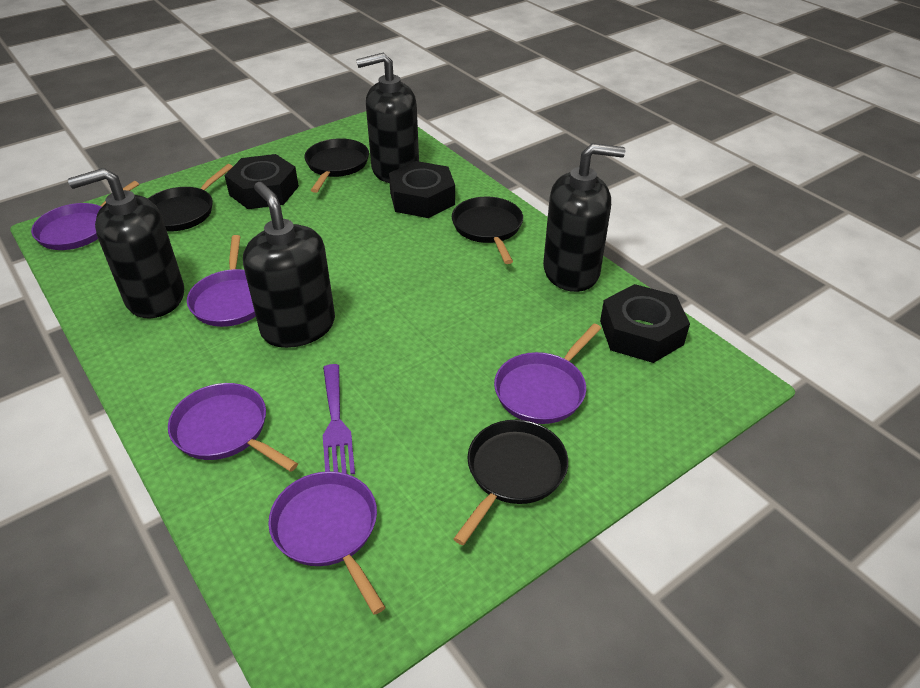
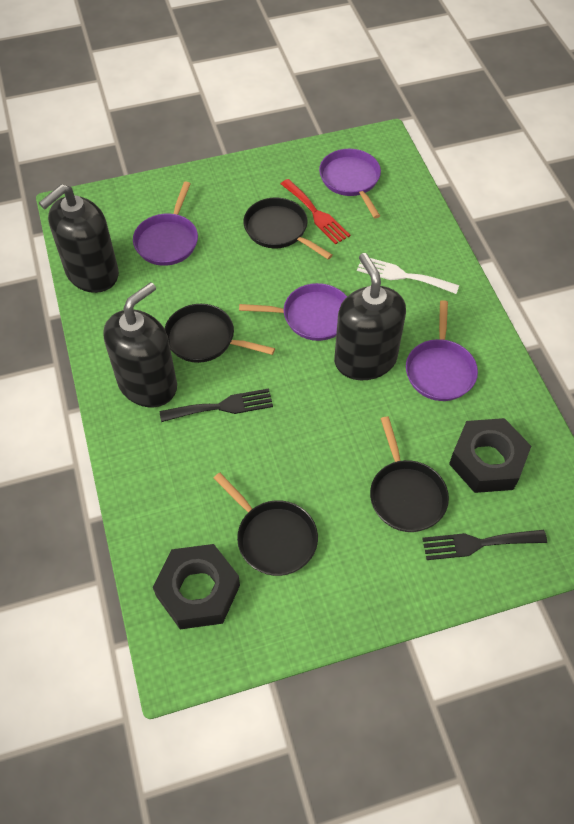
black fork: 0 -> 2
black nut: 3 -> 2
black soap dispenser: 4 -> 3
purple fork: 1 -> 0
purple pan: 5 -> 4
red fork: 0 -> 1
white fork: 0 -> 1

